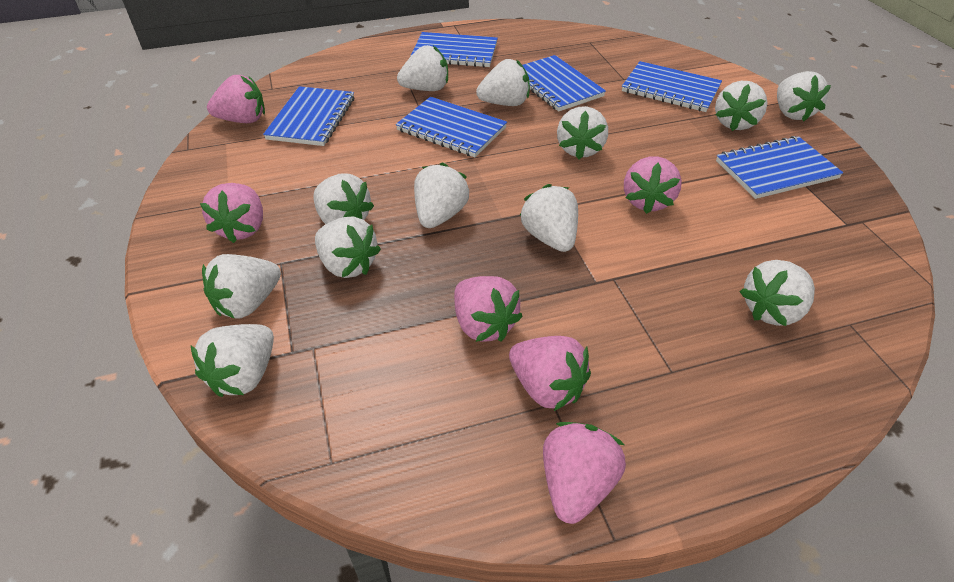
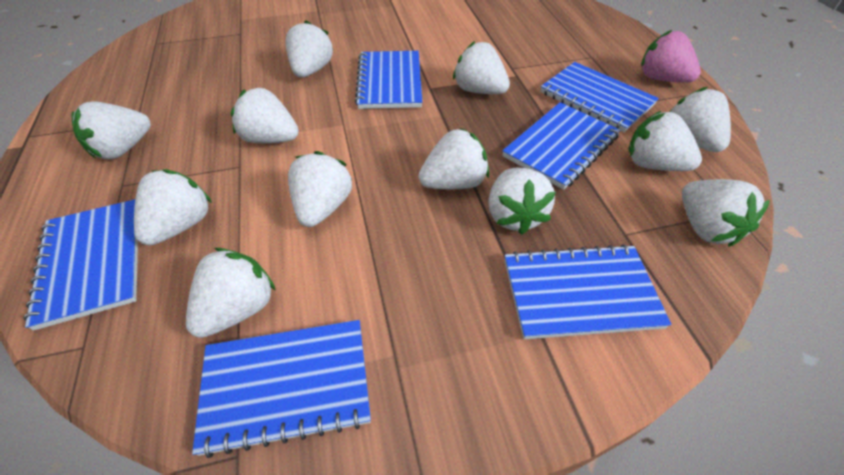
pink strawberry: 6 -> 1

